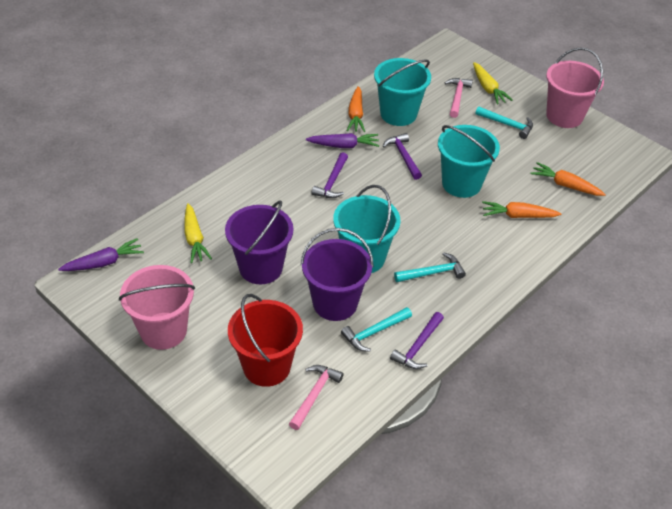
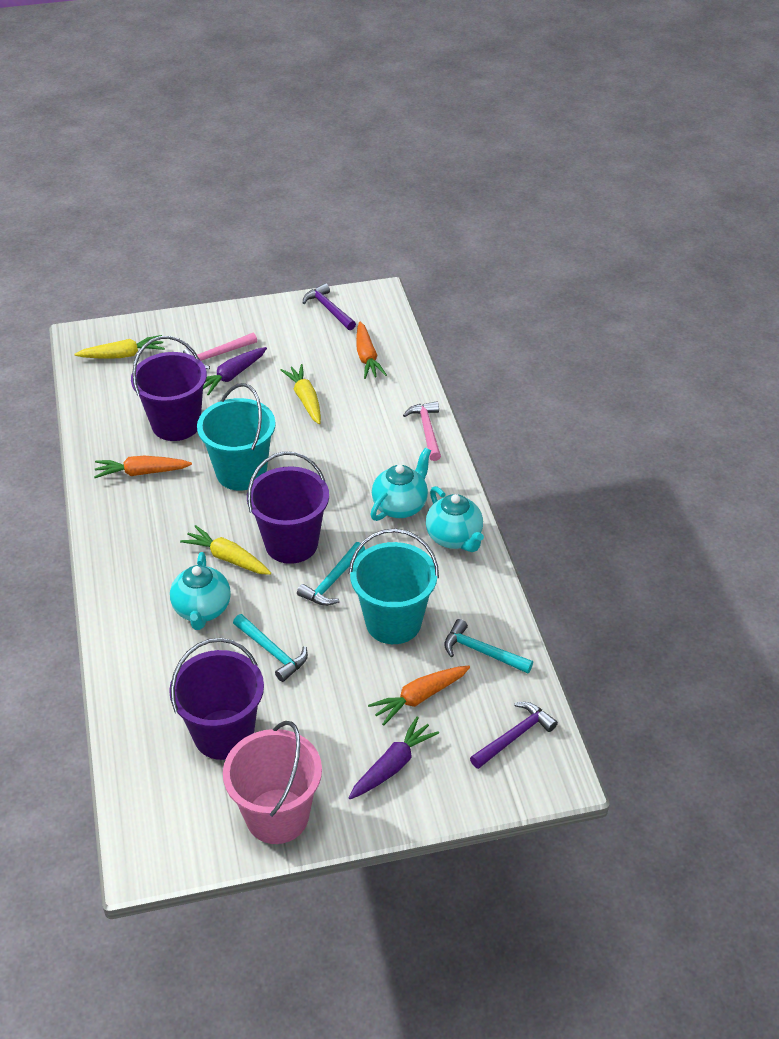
pink bucket: 2 -> 1
purple bucket: 2 -> 3
purple hammer: 3 -> 2
red bucket: 1 -> 0
turquoise bucket: 3 -> 2
turquoise teapot: 0 -> 3
yellow carrot: 2 -> 3

